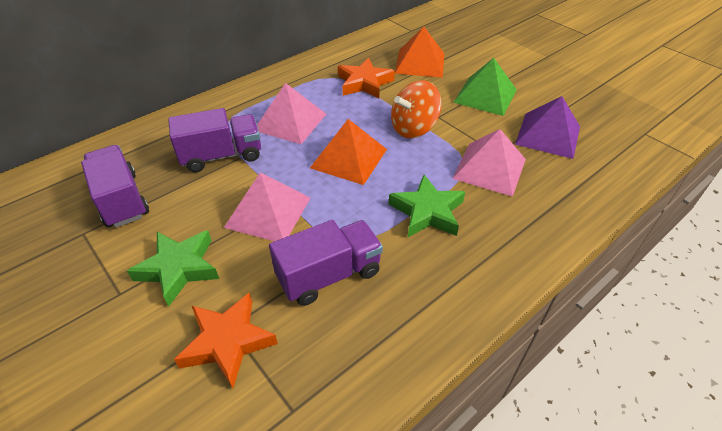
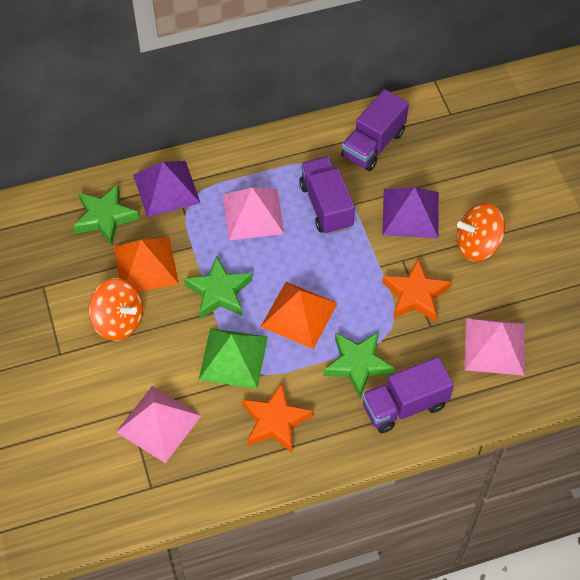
green star: 2 -> 3
orange spinning top: 1 -> 2
purple pyramid: 1 -> 2

